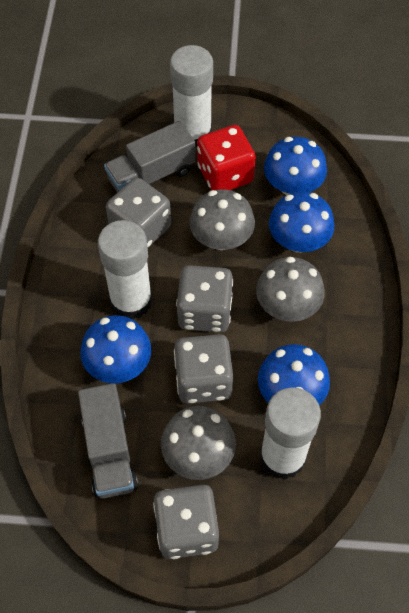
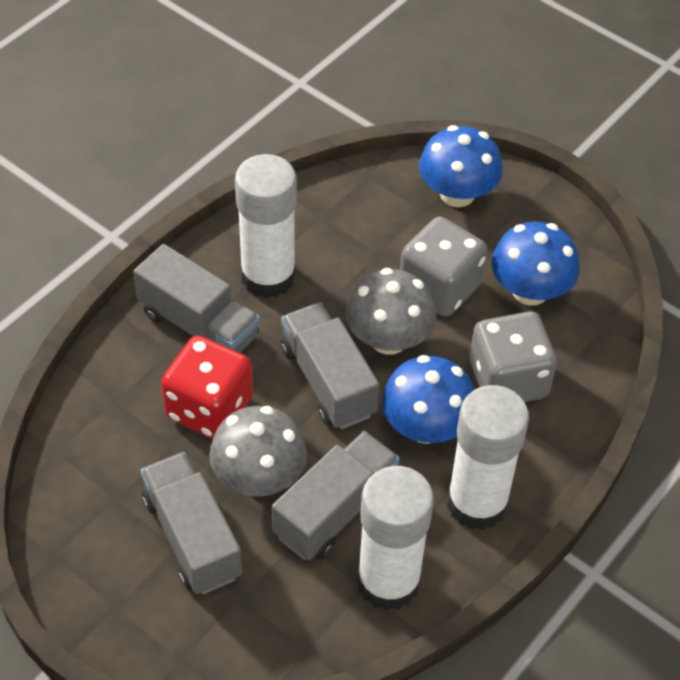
blue mushroom: 4 -> 3
grey dice: 4 -> 2
grey mushroom: 3 -> 2
grey truck: 2 -> 4

